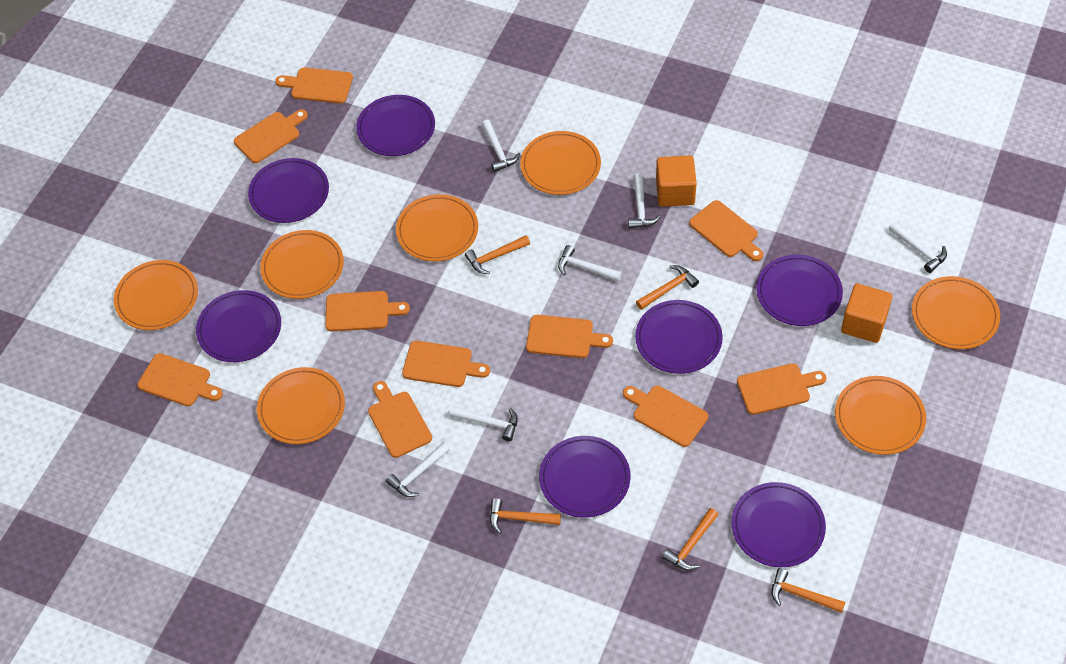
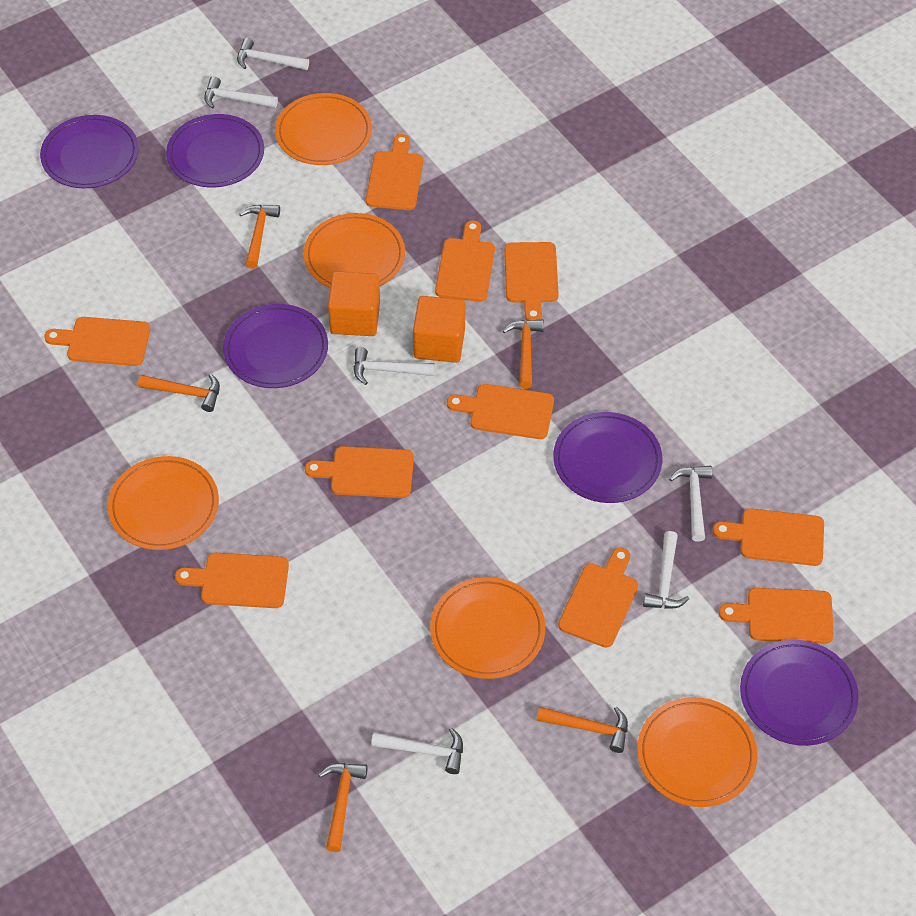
orange plate: 7 -> 5
purple plate: 7 -> 5

